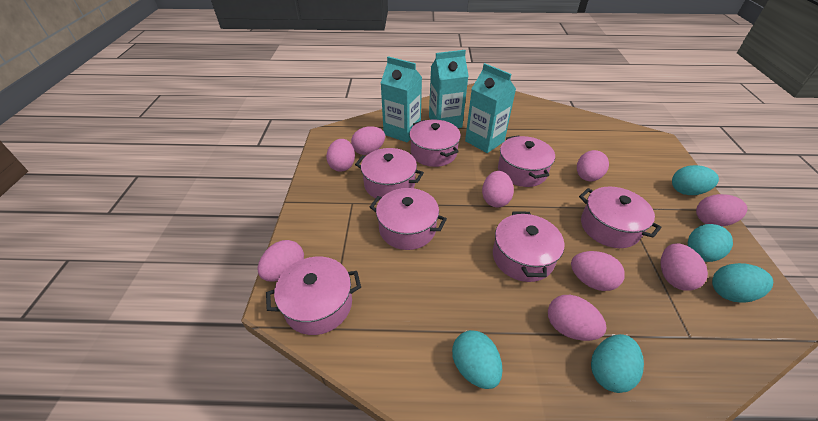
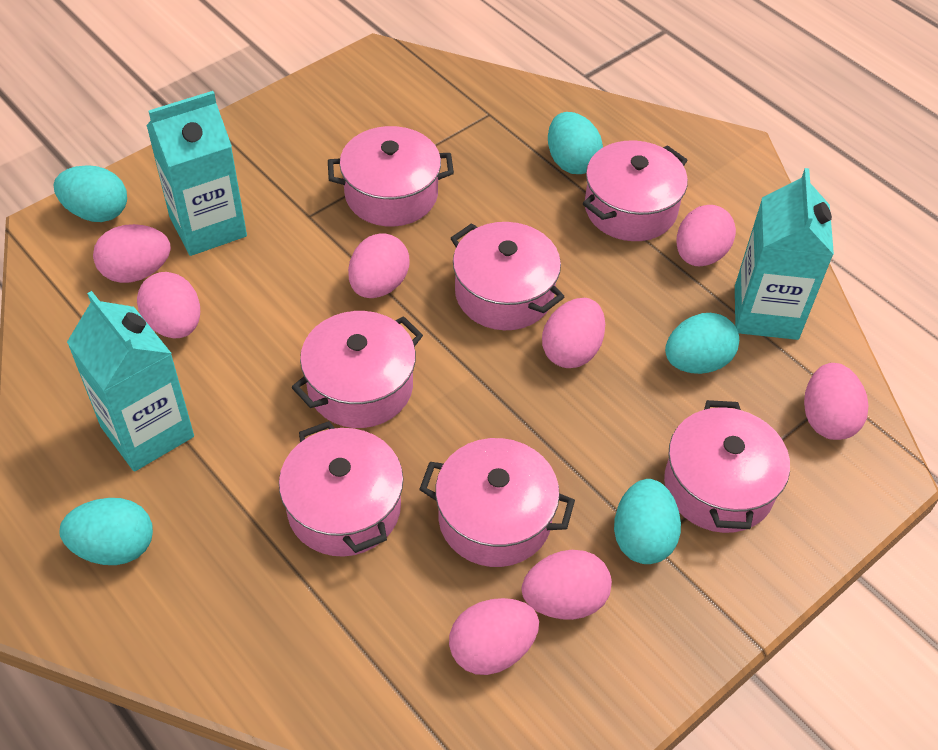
pink egg: 9 -> 8

